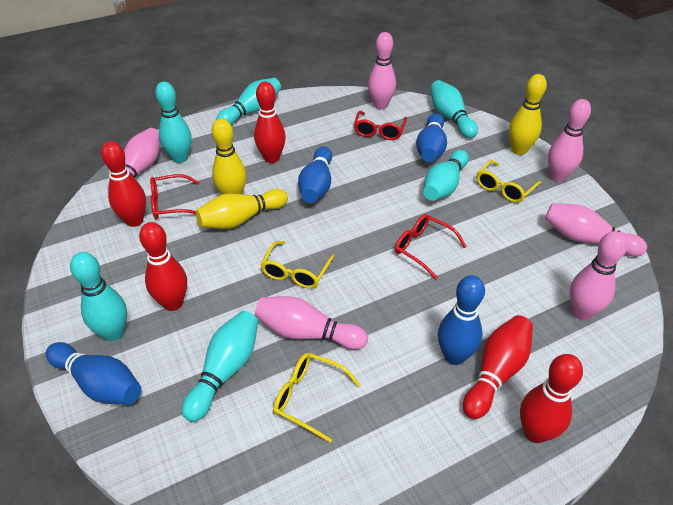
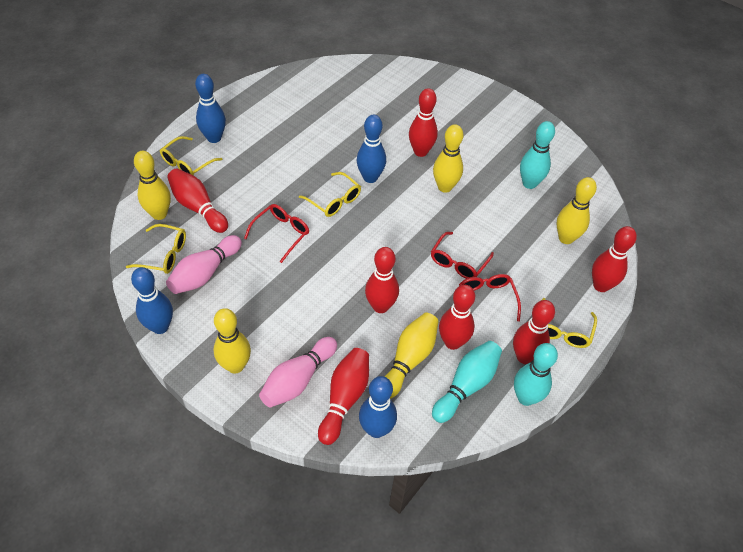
pink bowling pin: 6 -> 2
red bowling pin: 5 -> 7
turquoise bowling pin: 6 -> 3
yellow bowling pin: 3 -> 5
yellow glasses: 3 -> 4

